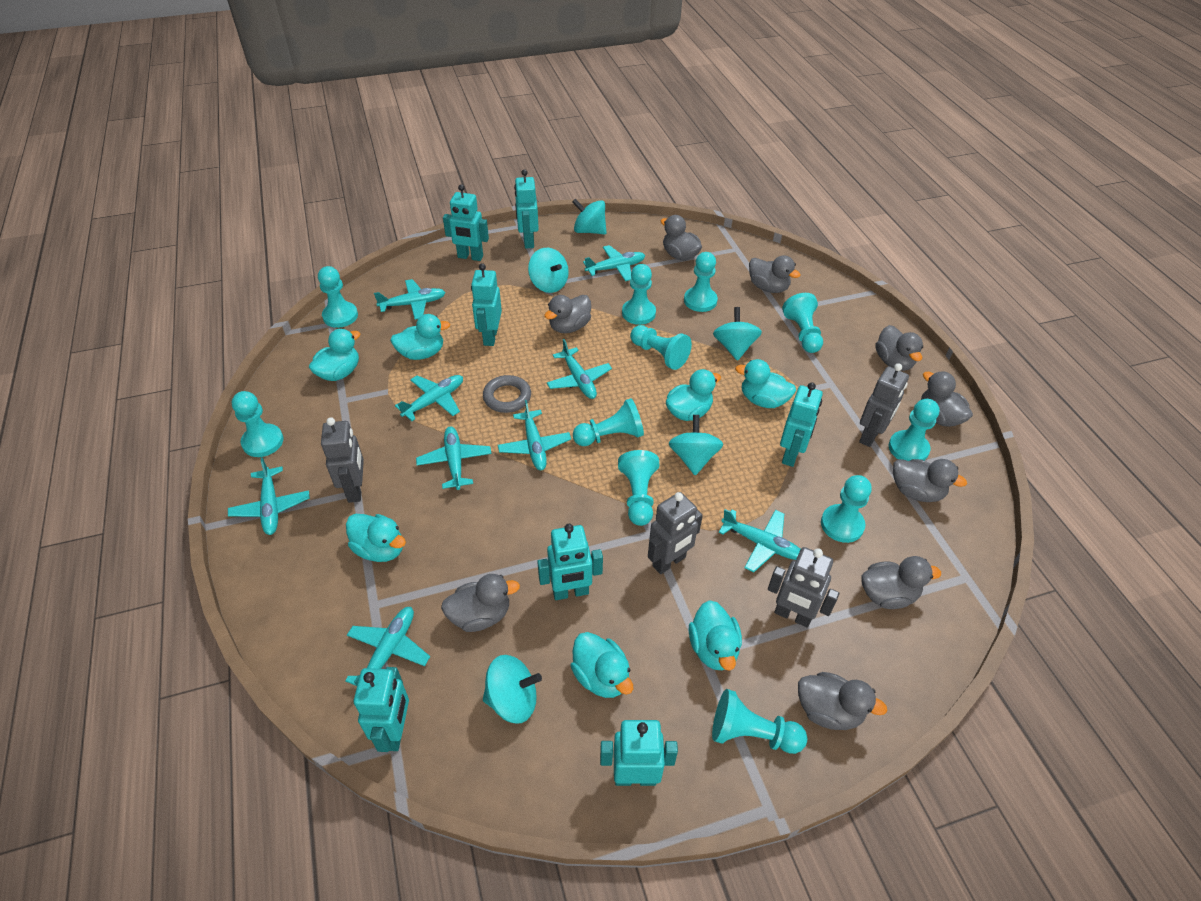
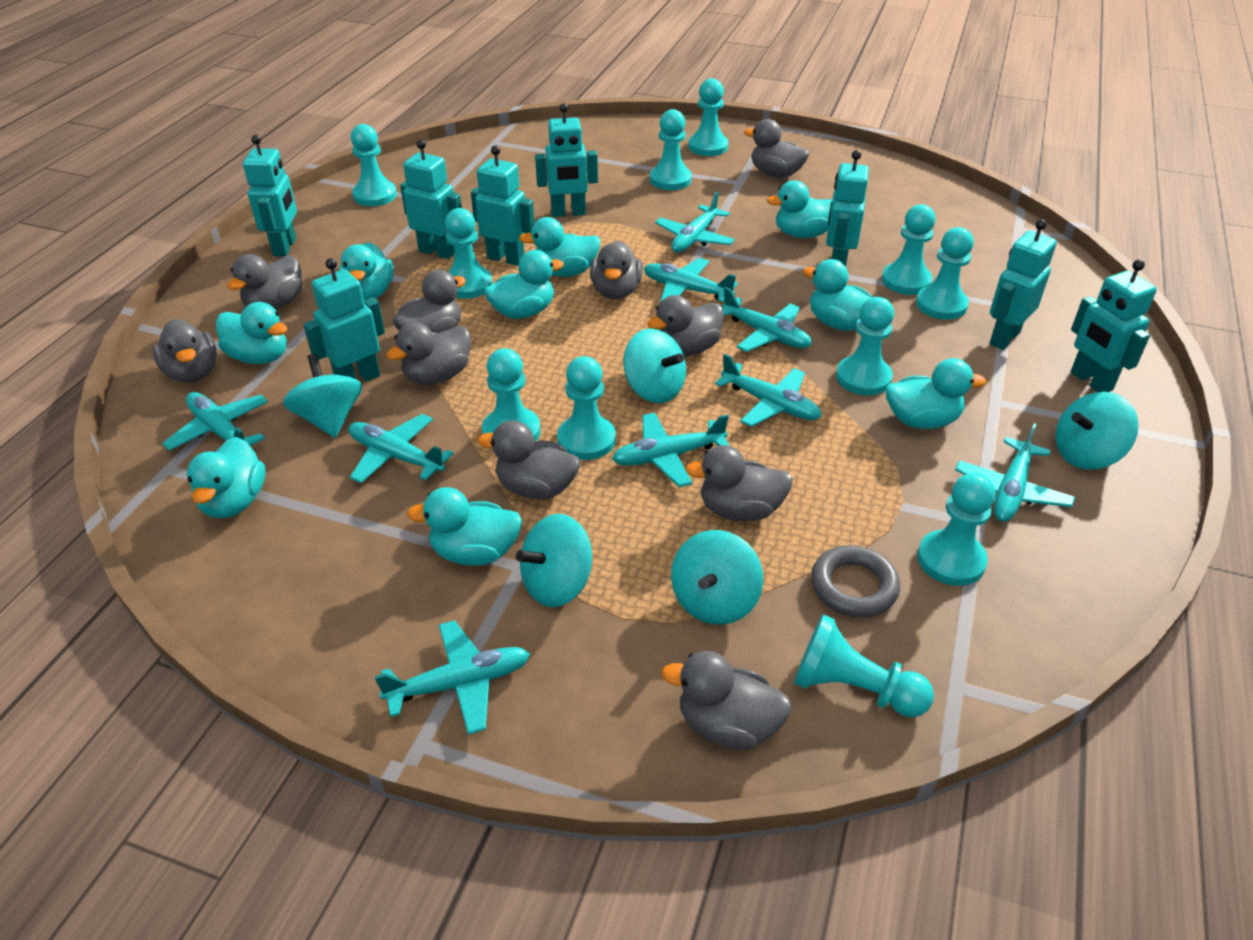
grey duck: 9 -> 10
grey robot: 4 -> 0
turquoise duck: 7 -> 9
turquoise robot: 7 -> 8

